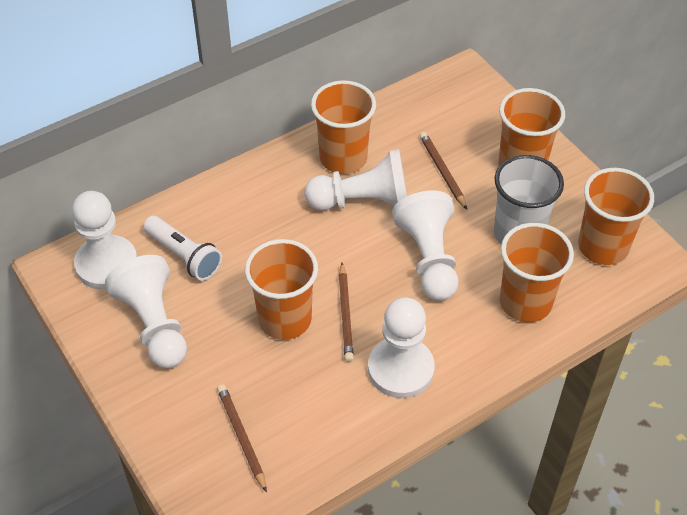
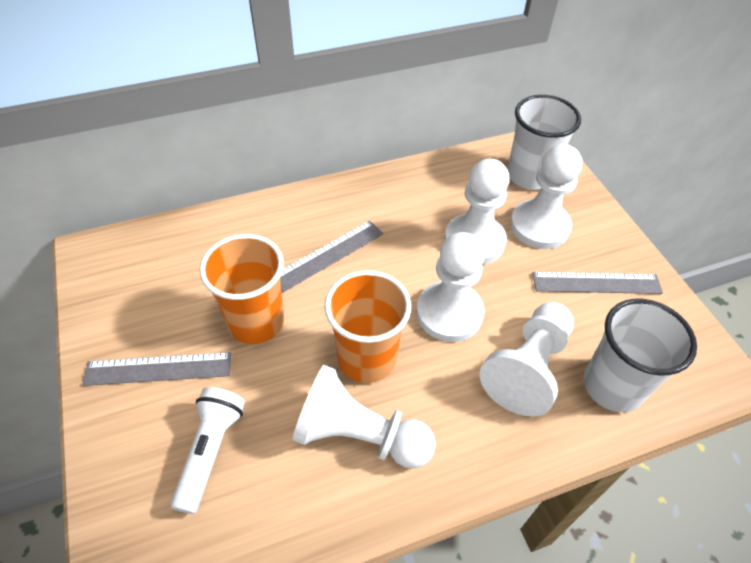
brown pencil: 3 -> 0
grey ruler: 0 -> 3
orange cup: 5 -> 2
white cup: 1 -> 2

